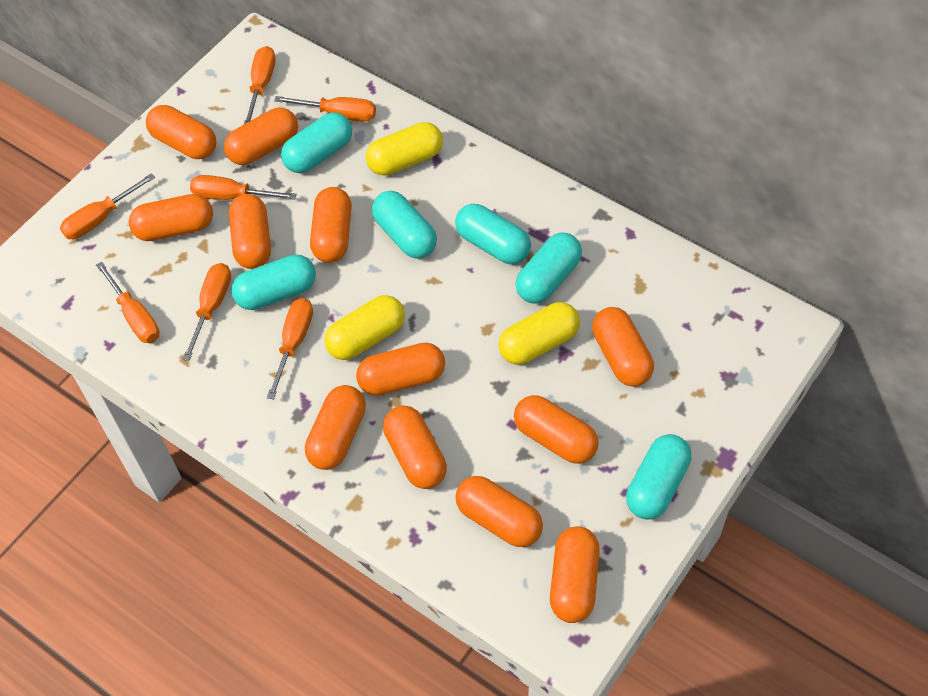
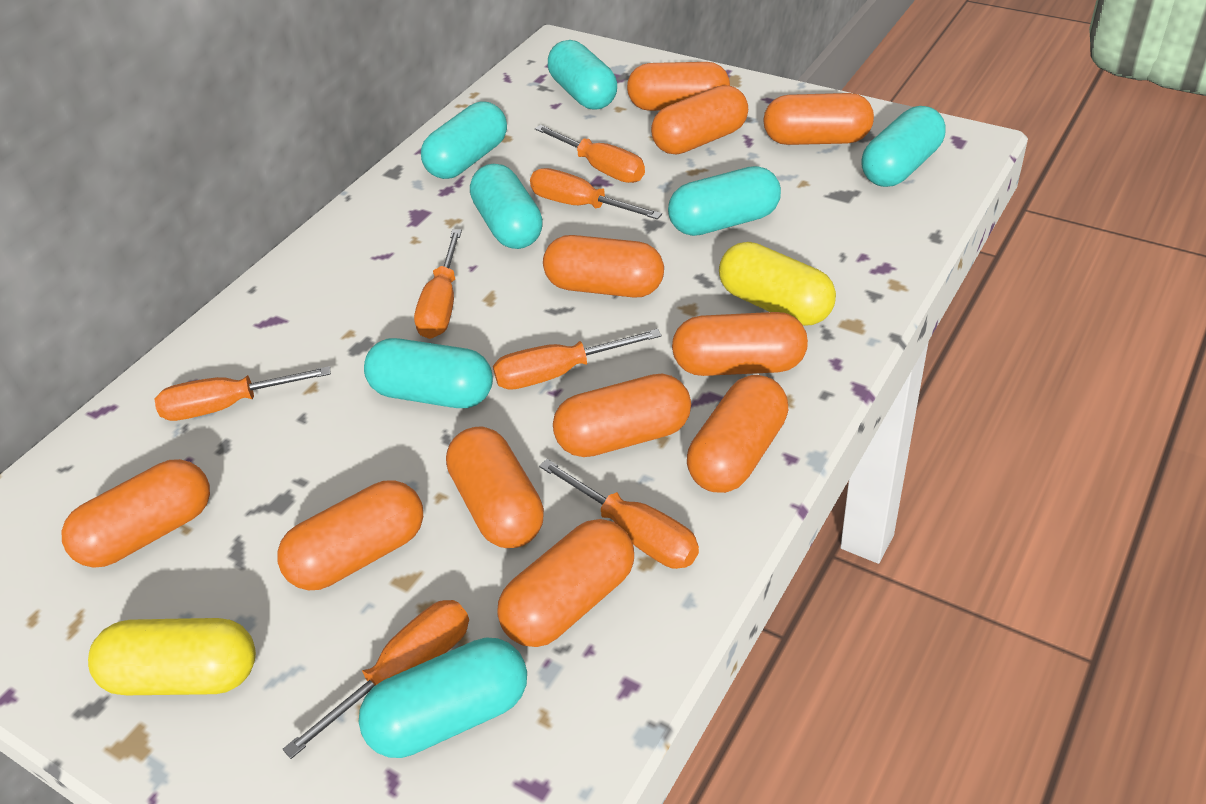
orange capsule: 12 -> 11
turquoise capsule: 6 -> 7
yellow capsule: 3 -> 2

